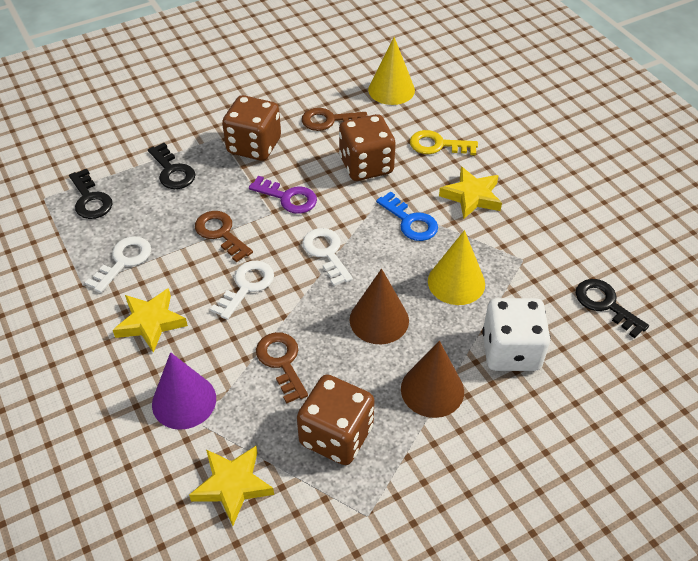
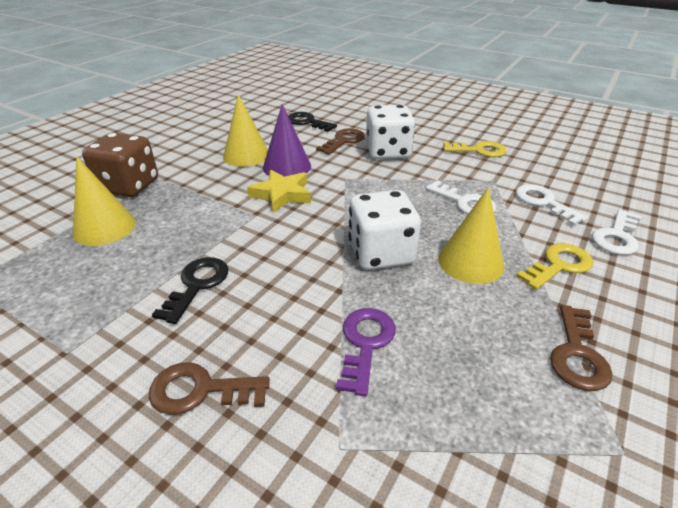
black key: 3 -> 2
blue key: 1 -> 0
brown cone: 2 -> 0
brown dice: 3 -> 1
white dice: 1 -> 2
yellow cone: 2 -> 3
yellow key: 1 -> 2
yellow star: 3 -> 1

